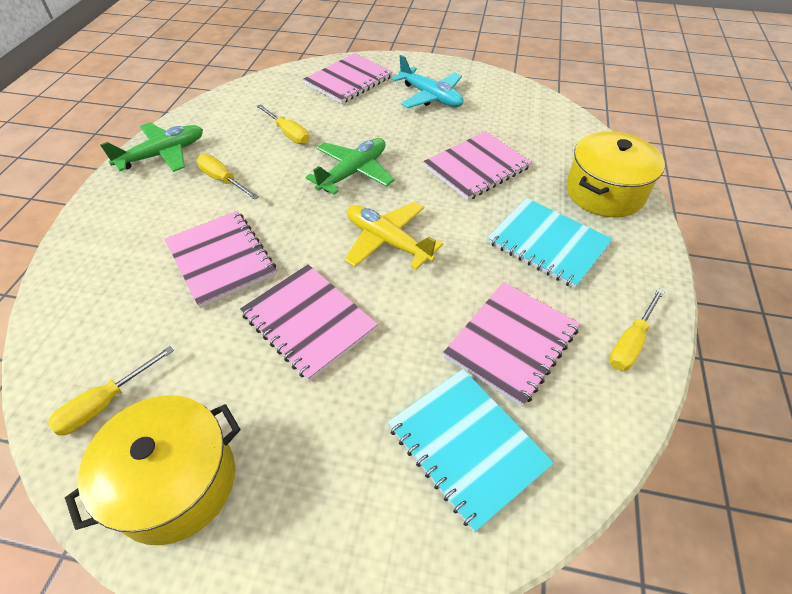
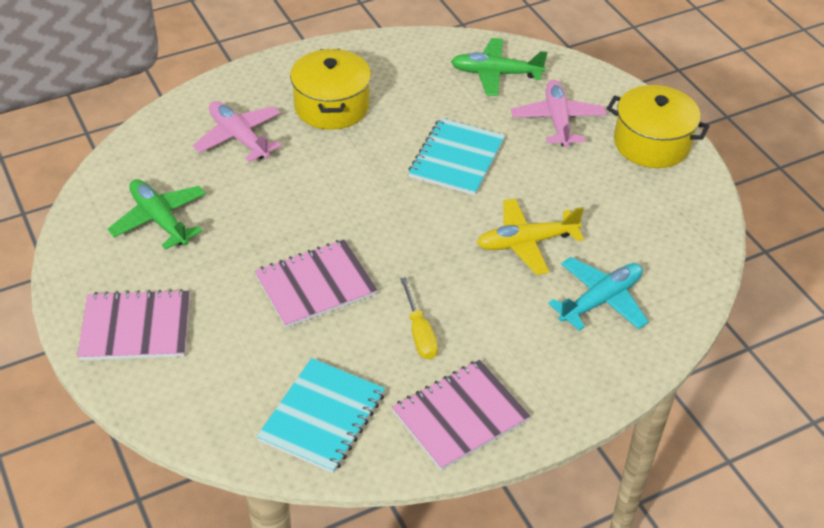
pink notebook: 5 -> 3
pink plane: 0 -> 2
yellow screwdriver: 4 -> 1

